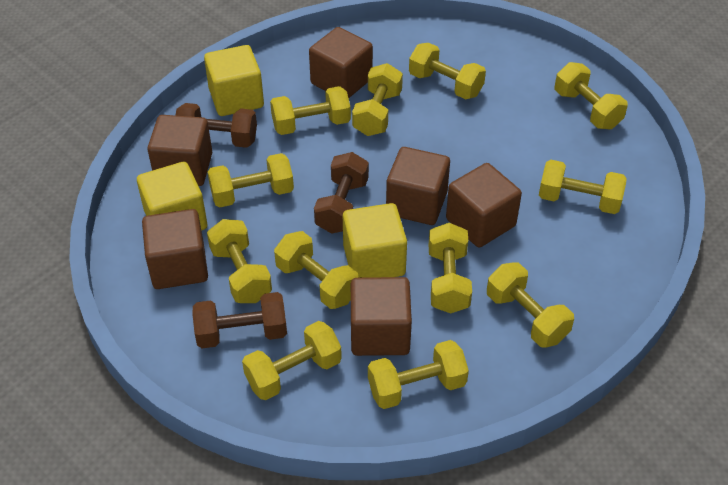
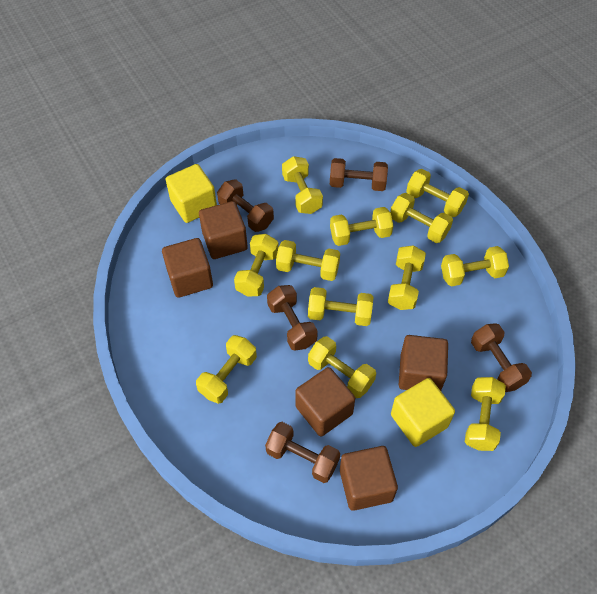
brown cube: 6 -> 5
brown dumbbell: 3 -> 5
yellow cube: 3 -> 2

